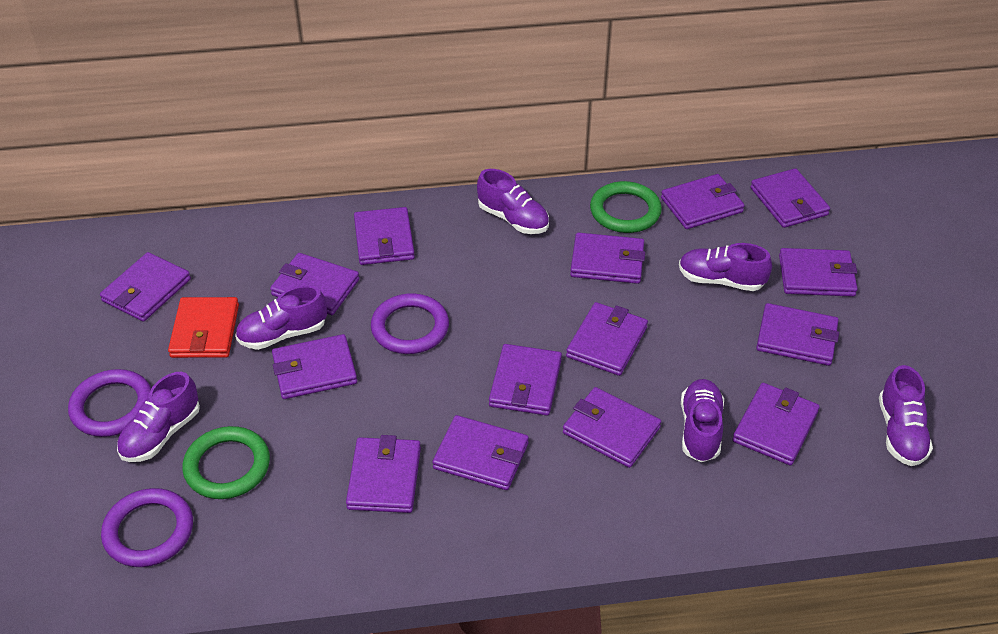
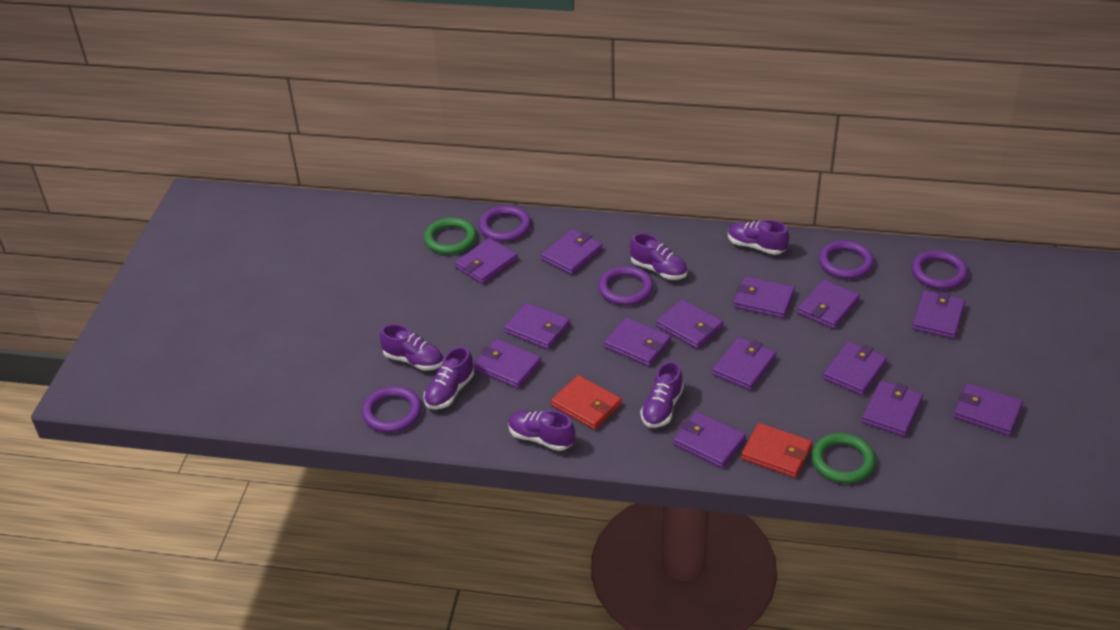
purple ring: 3 -> 5
purple wallet: 15 -> 14
red wallet: 1 -> 2

